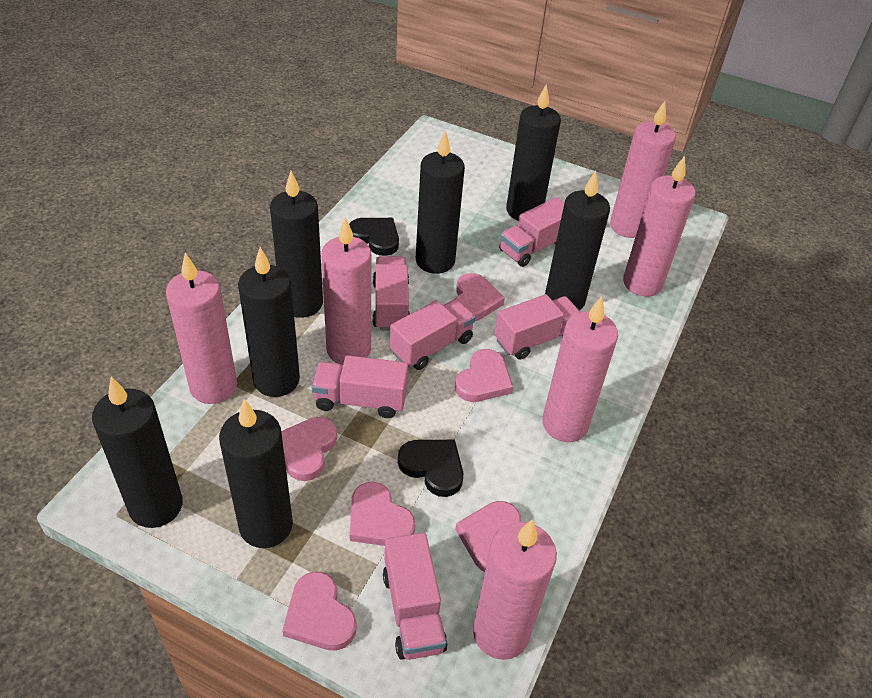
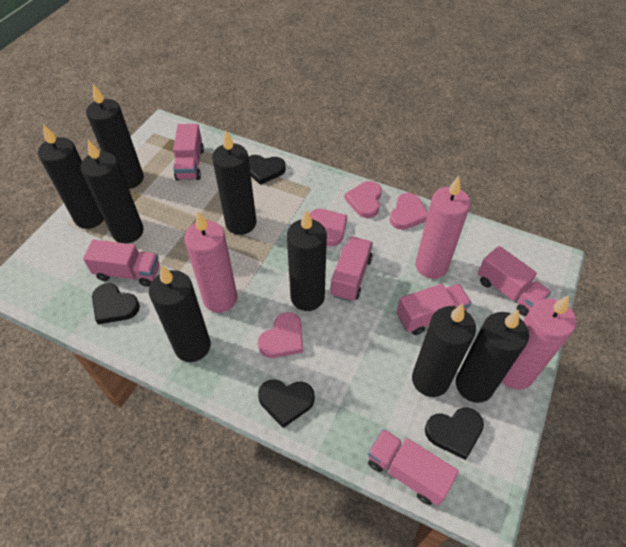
black candle: 7 -> 8
black heart: 2 -> 4
pink candle: 6 -> 3
pink heart: 6 -> 4

